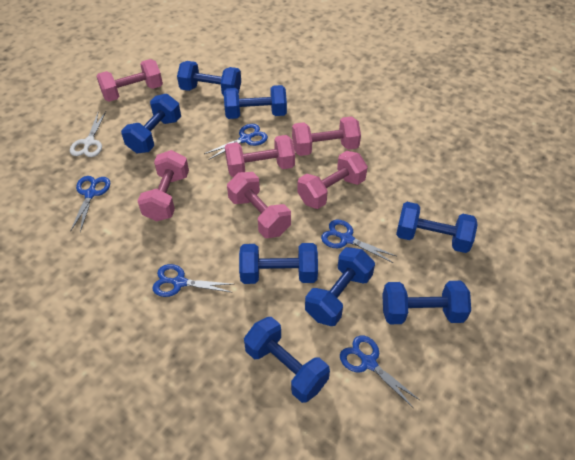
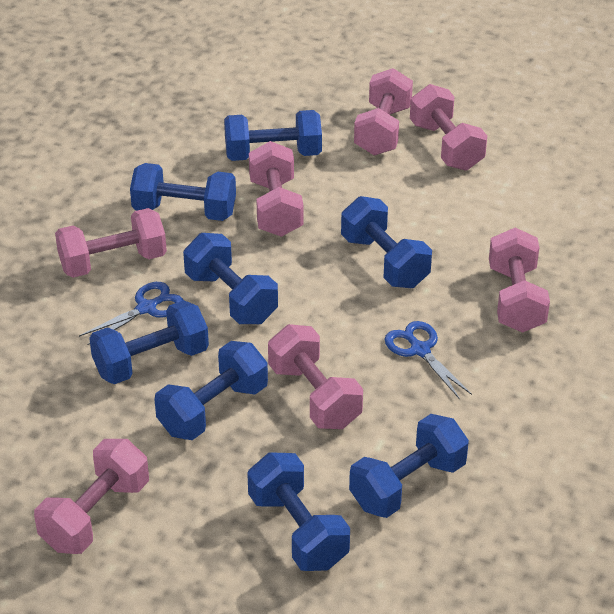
blue scissors: 5 -> 2
pink dumbbell: 6 -> 7
white scissors: 1 -> 0

